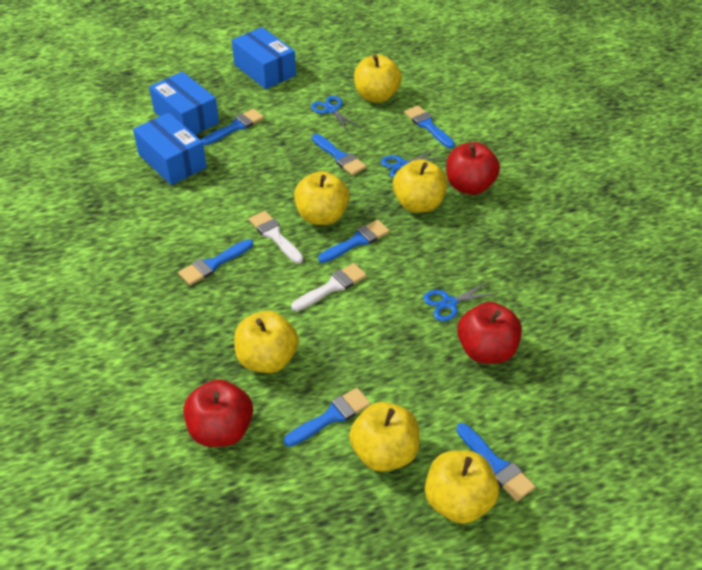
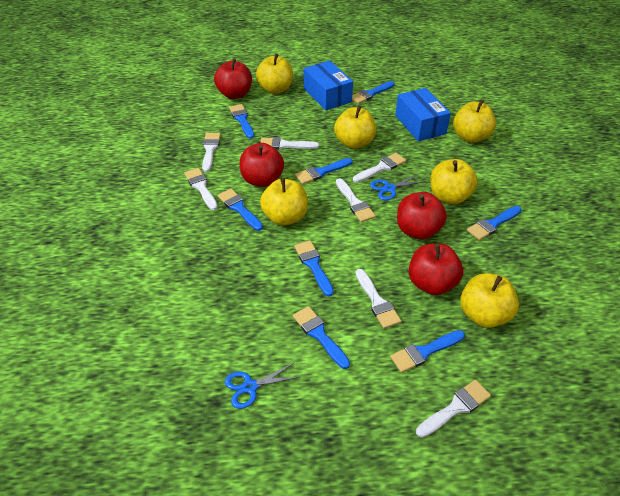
blue box: 3 -> 2
blue brush: 7 -> 8
blue scissors: 3 -> 2
red apple: 3 -> 4
white brush: 2 -> 7

